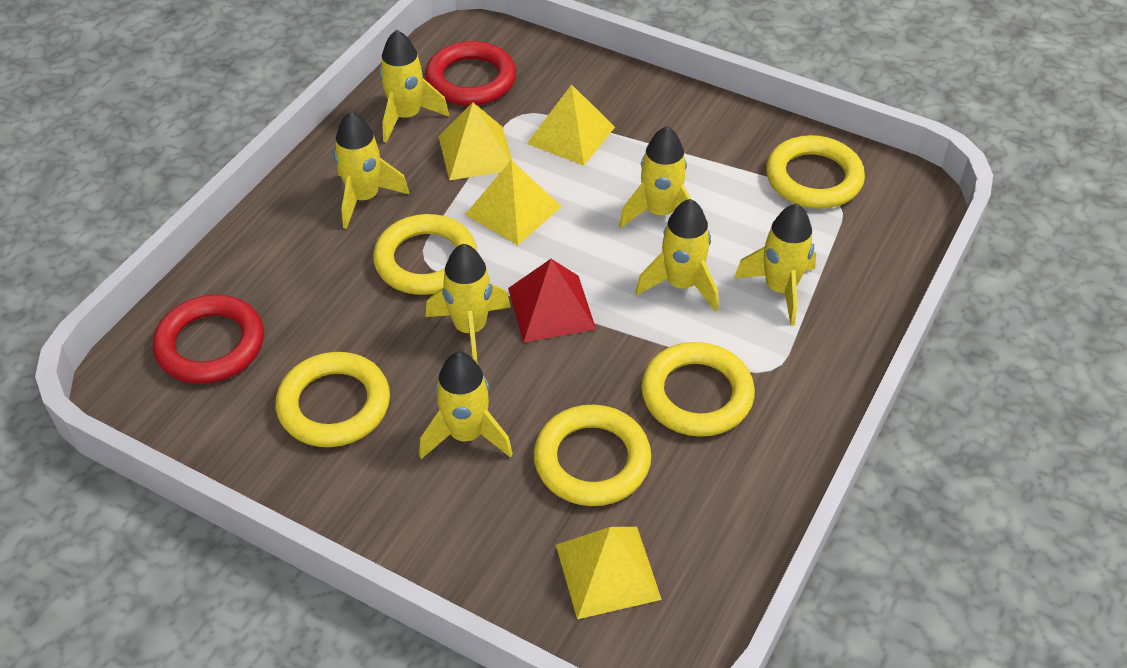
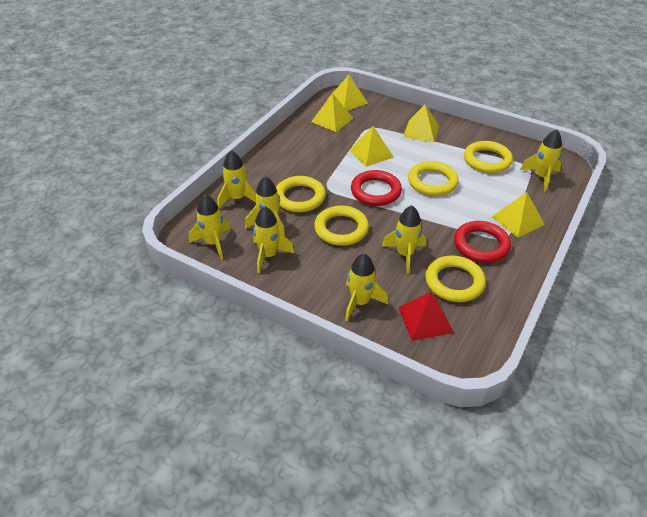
yellow pyramid: 4 -> 5

